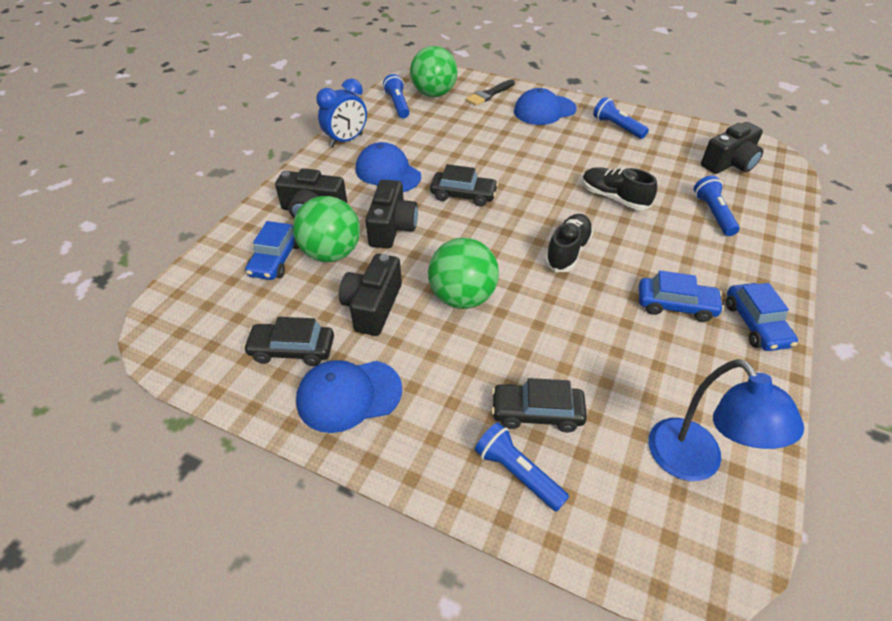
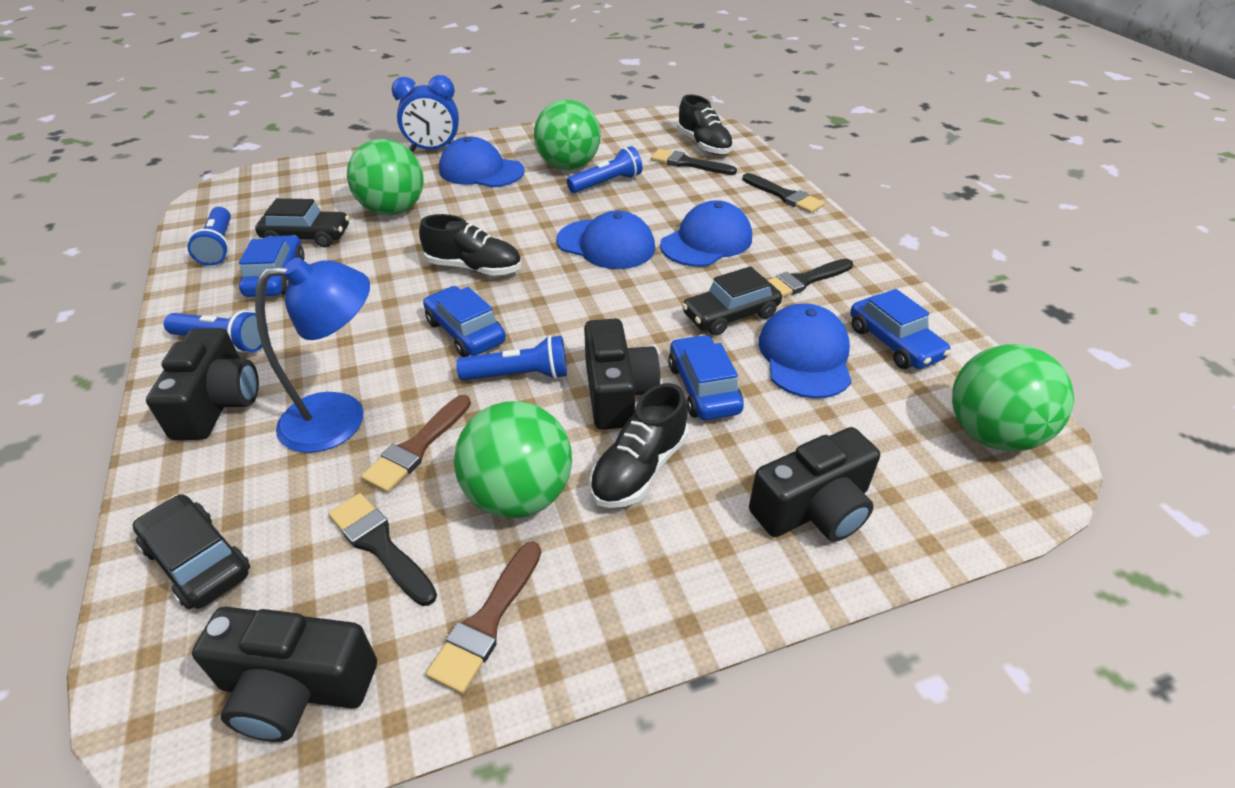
black brush: 1 -> 4
black shoe: 2 -> 3
blue cap: 3 -> 4
blue car: 3 -> 4
brown brush: 0 -> 2
green ball: 3 -> 4

